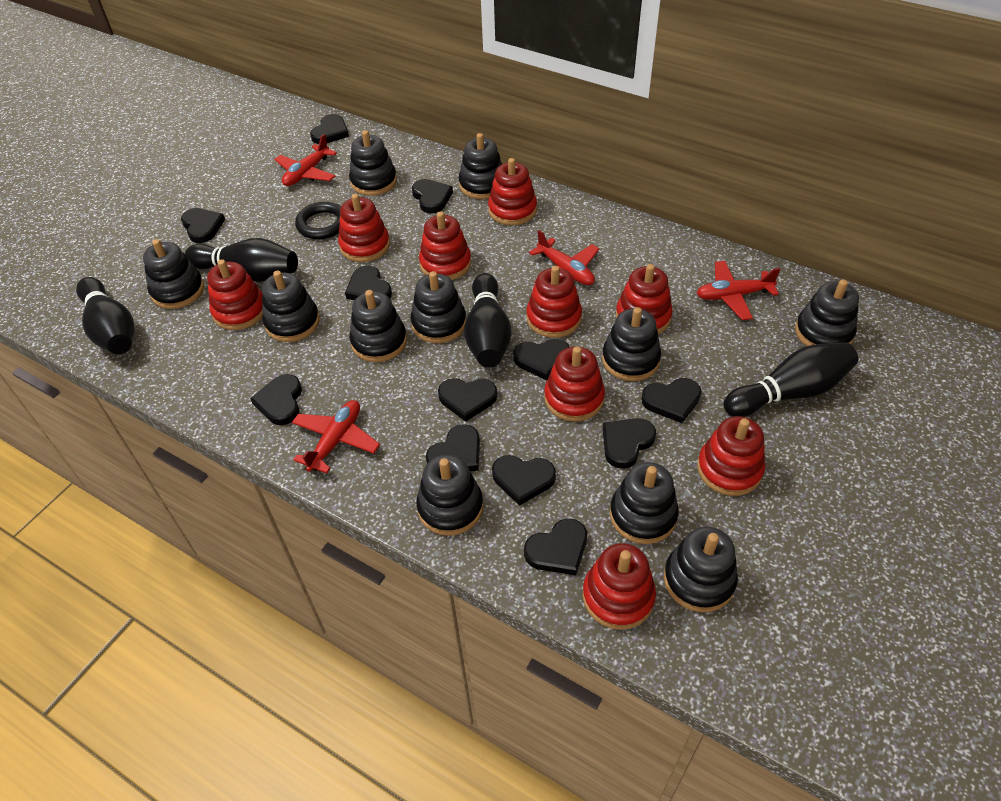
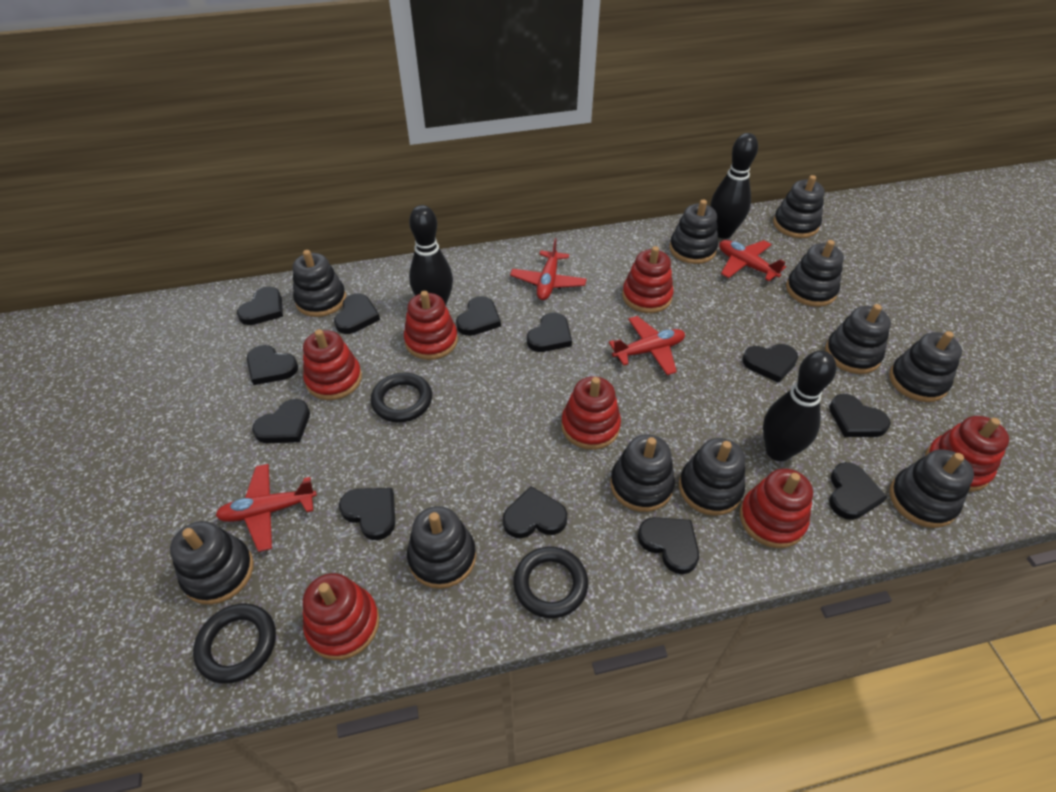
black bowling pin: 4 -> 3
black ring: 1 -> 3
red stacking toy: 9 -> 7

